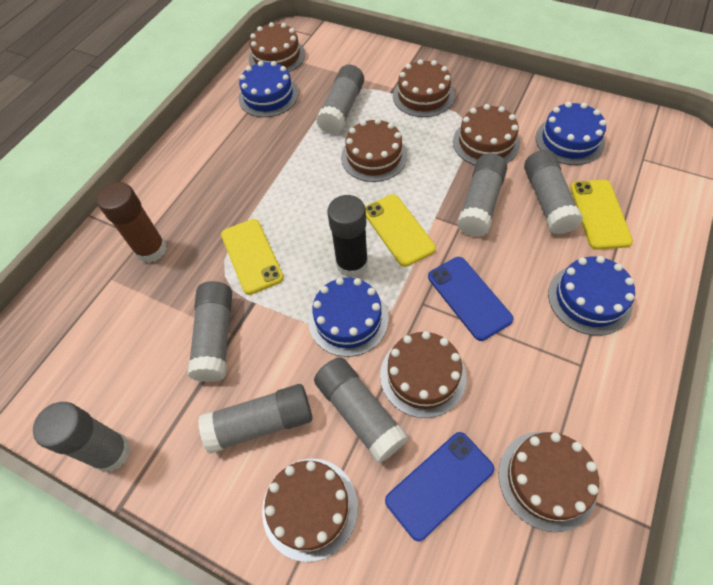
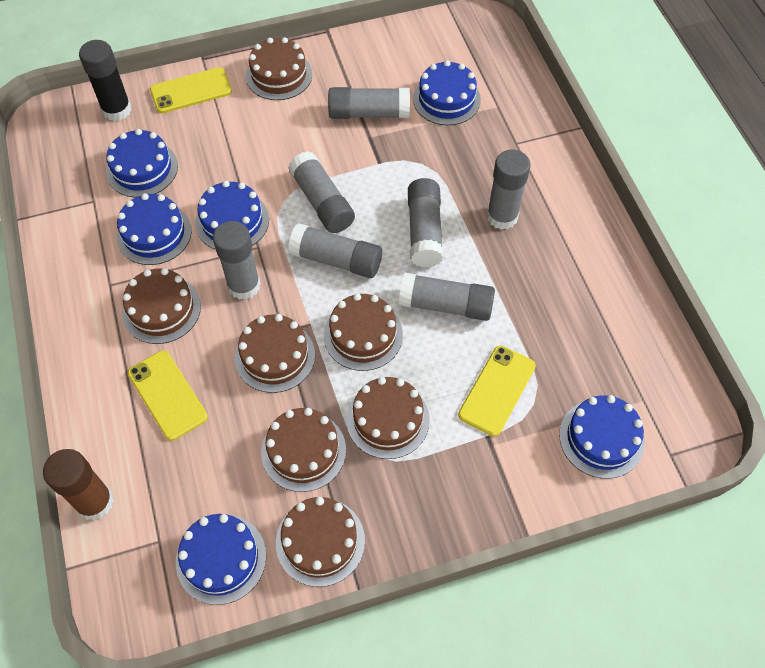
blue cake: 4 -> 6
blue phone: 2 -> 0

